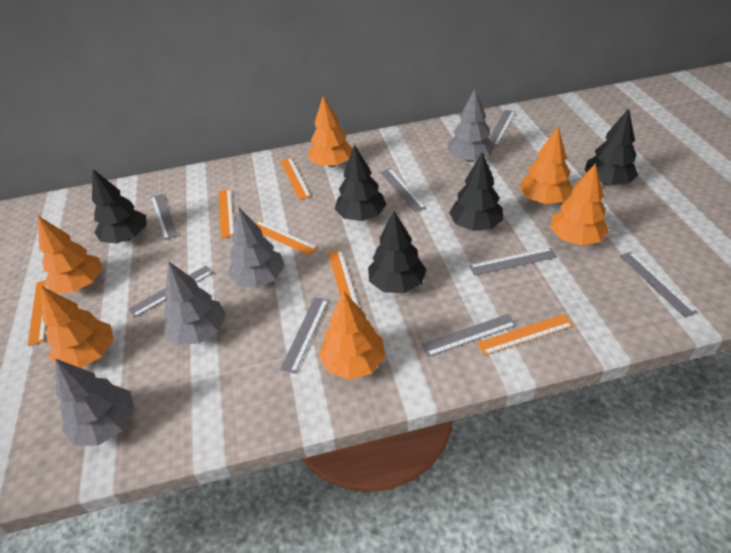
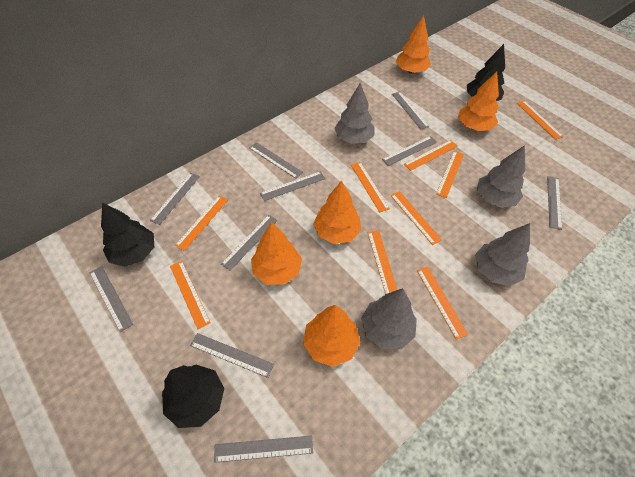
black tree: 5 -> 3
grey ruler: 8 -> 10
orange ruler: 6 -> 9
orange tree: 6 -> 5

